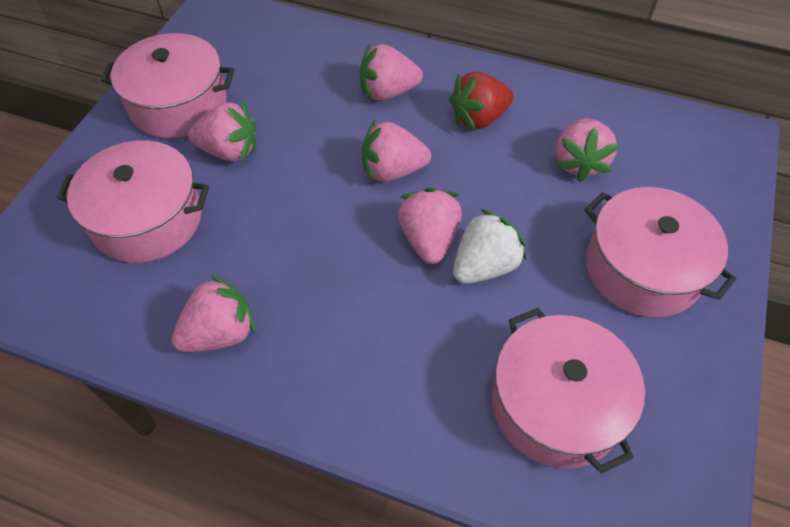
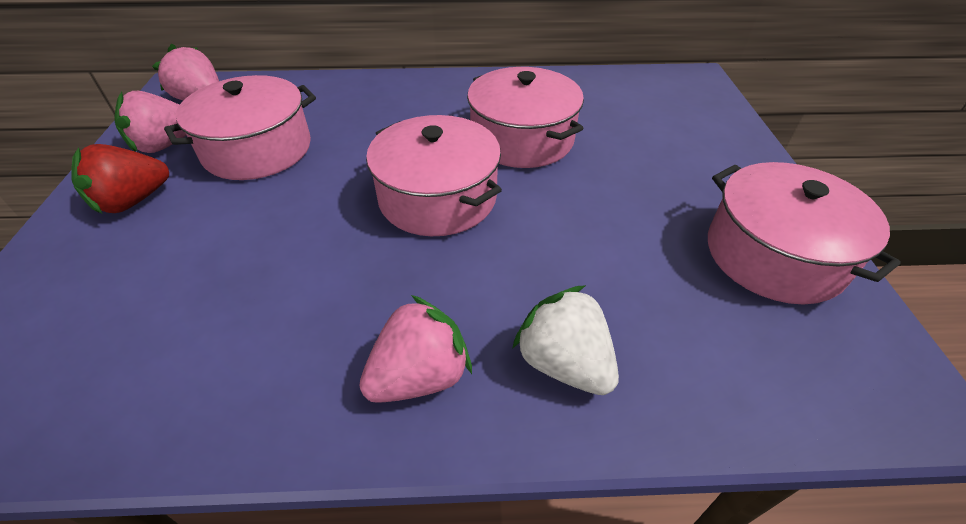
pink strawberry: 6 -> 3

